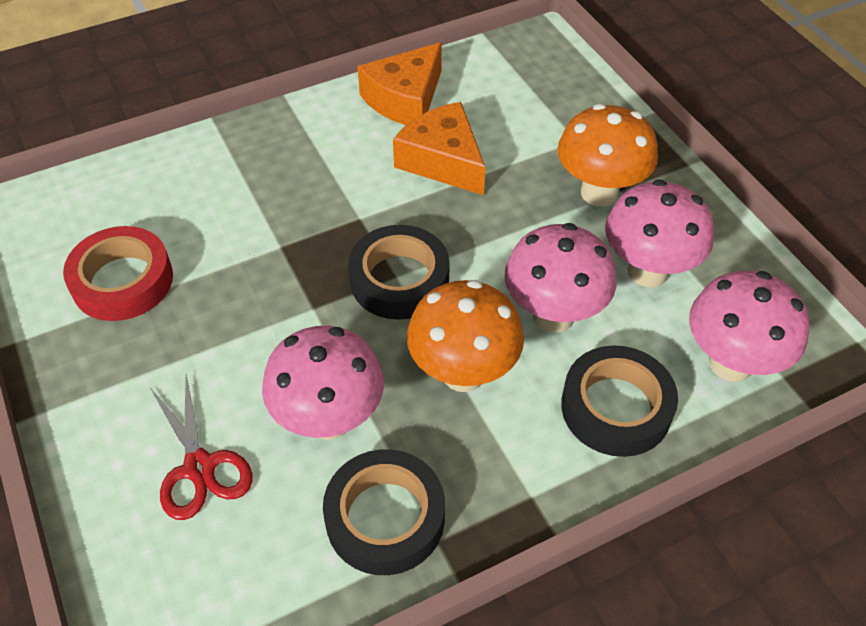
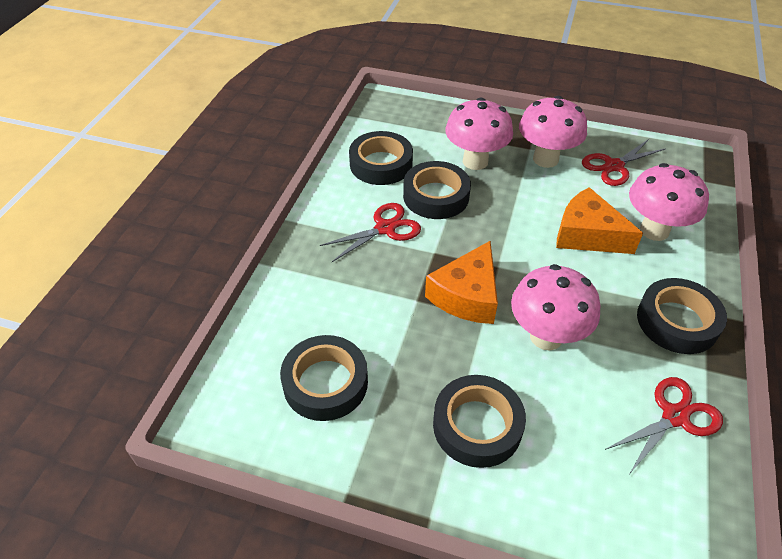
black tape: 3 -> 5
orange mushroom: 2 -> 0
red scissors: 1 -> 3
red tape: 1 -> 0

